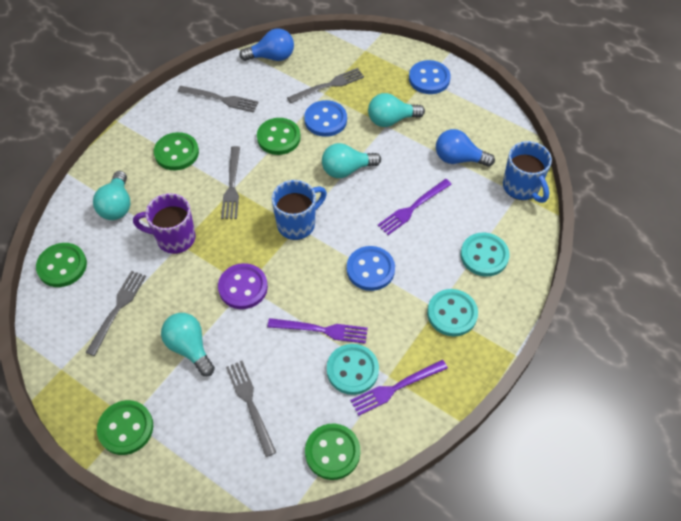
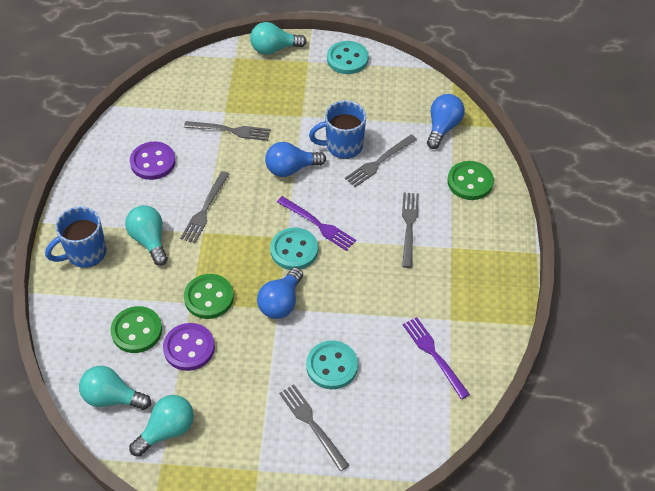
blue button: 3 -> 0
blue light bulb: 2 -> 3
green button: 5 -> 3
purple button: 1 -> 2
purple fork: 3 -> 2
purple mug: 1 -> 0

